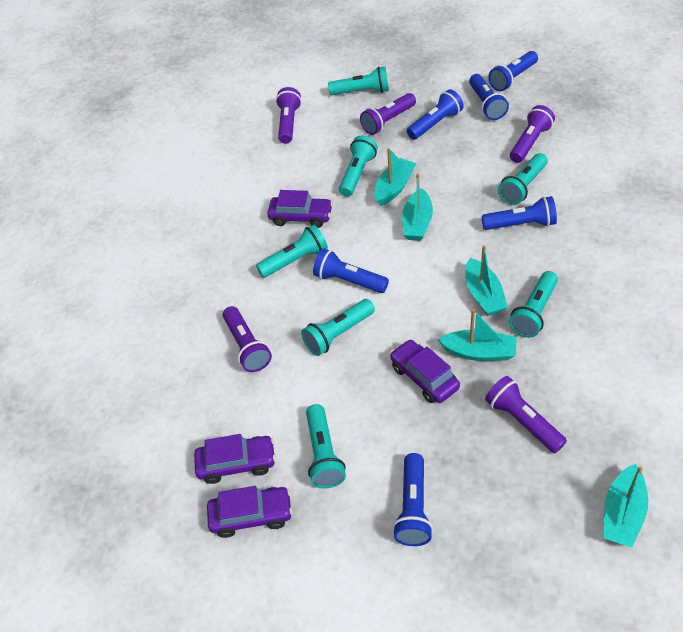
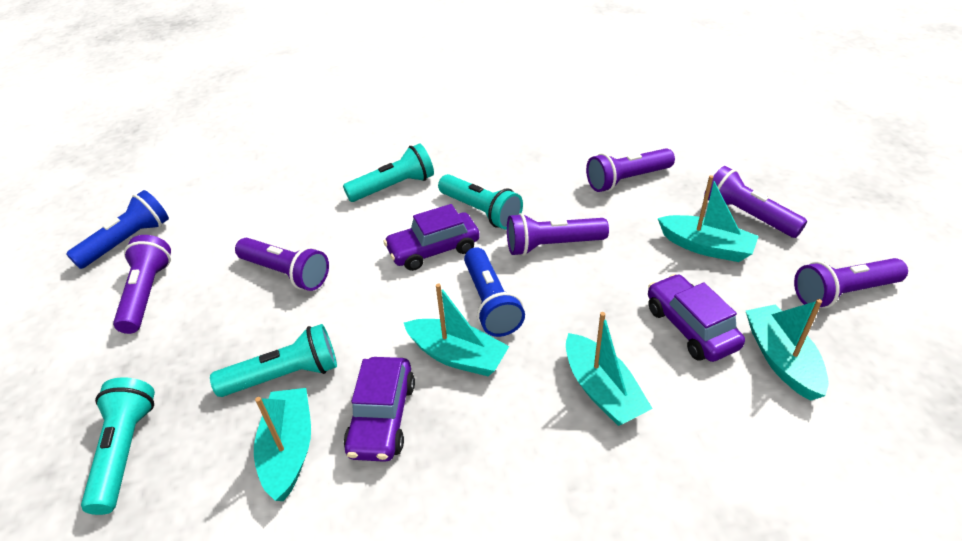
blue flashlight: 6 -> 2
purple car: 4 -> 3
purple flashlight: 5 -> 6
turquoise flashlight: 7 -> 4

